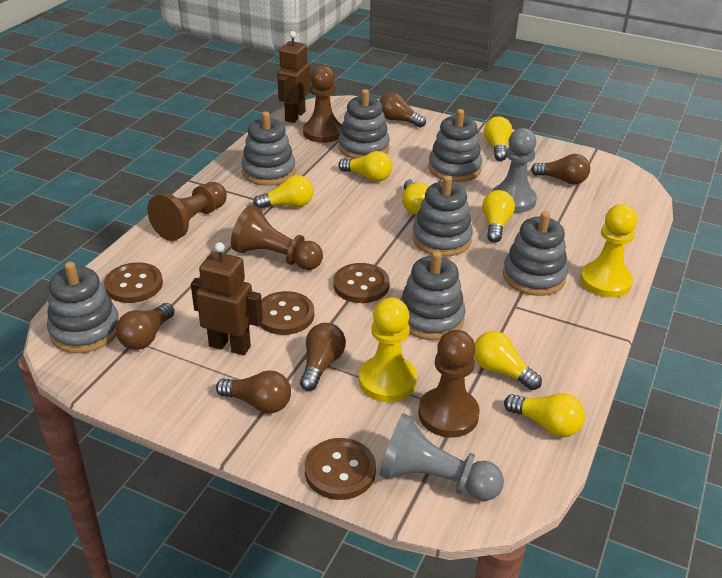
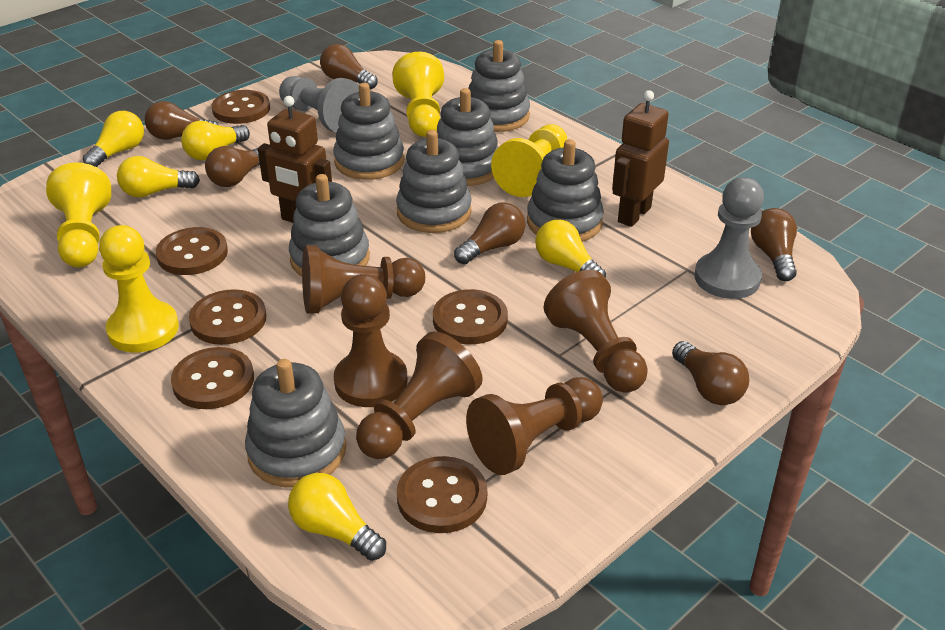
brown button: 4 -> 6
brown light bulb: 5 -> 6
brown pawn: 4 -> 5
yellow light bulb: 7 -> 5
yellow pawn: 2 -> 4

